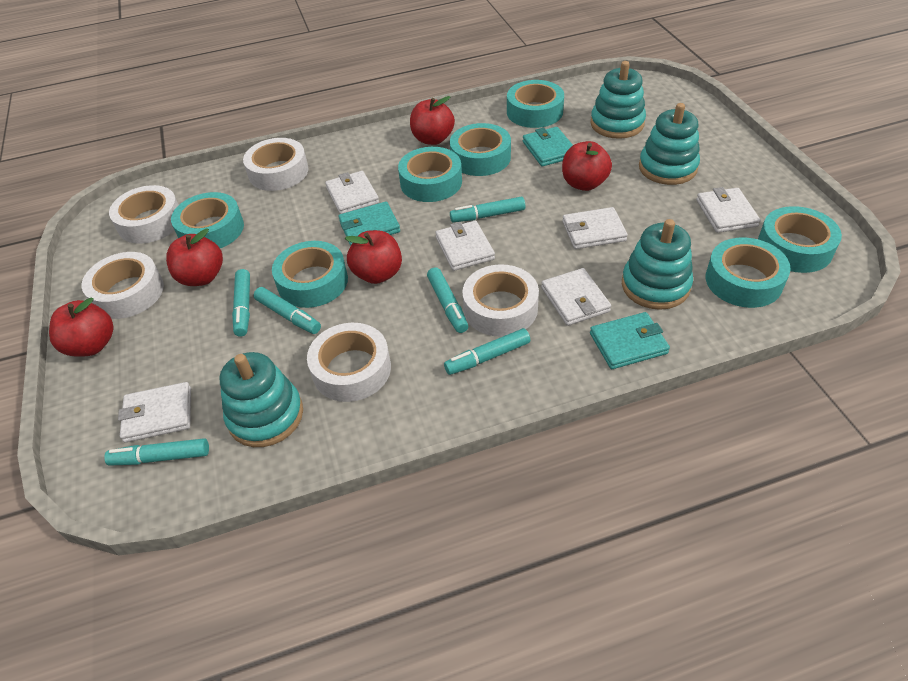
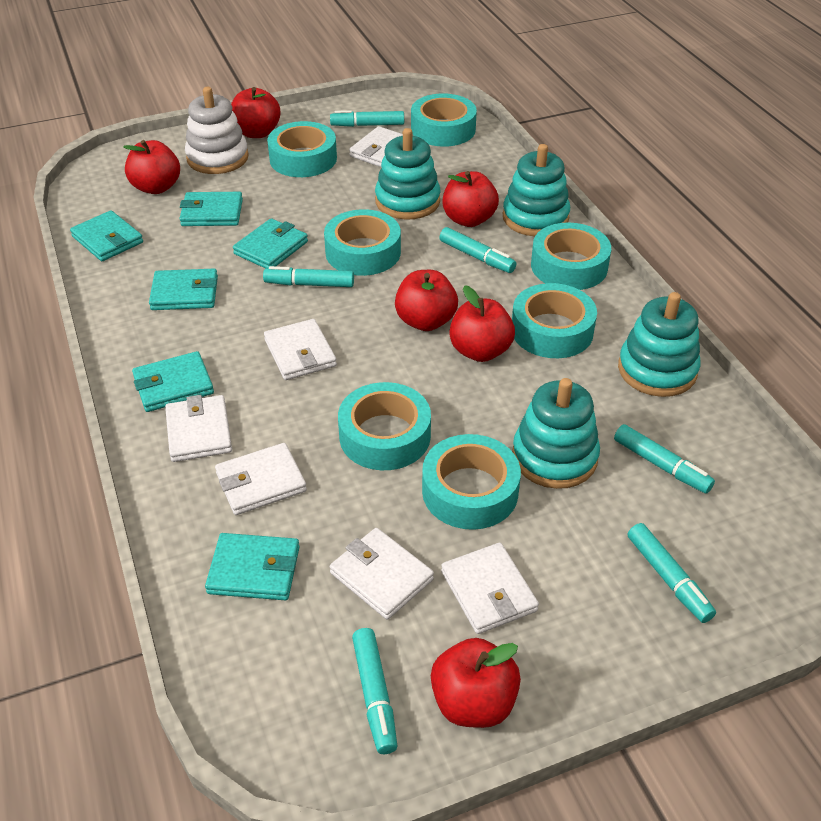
red apple: 5 -> 6
turquoise wallet: 3 -> 6
white stacking toy: 0 -> 1
white tape: 5 -> 0

